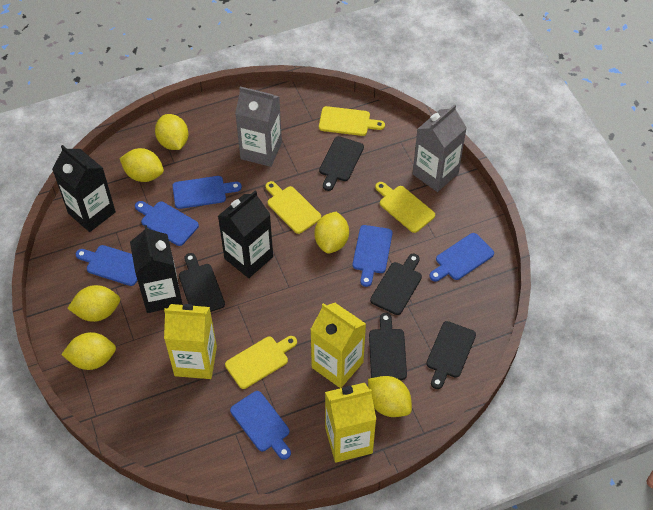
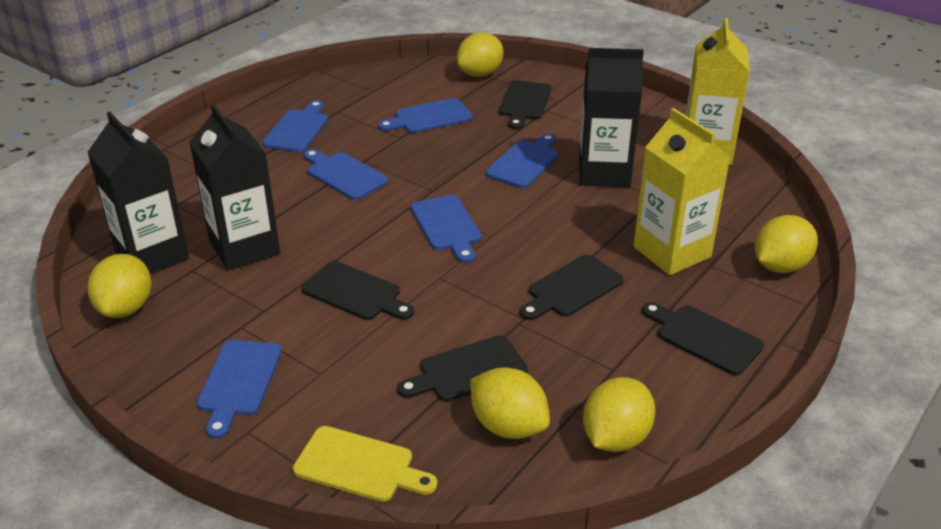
grey carton: 2 -> 0
yellow carton: 3 -> 2
yellow cutting board: 4 -> 1
yellow lemon: 6 -> 5

